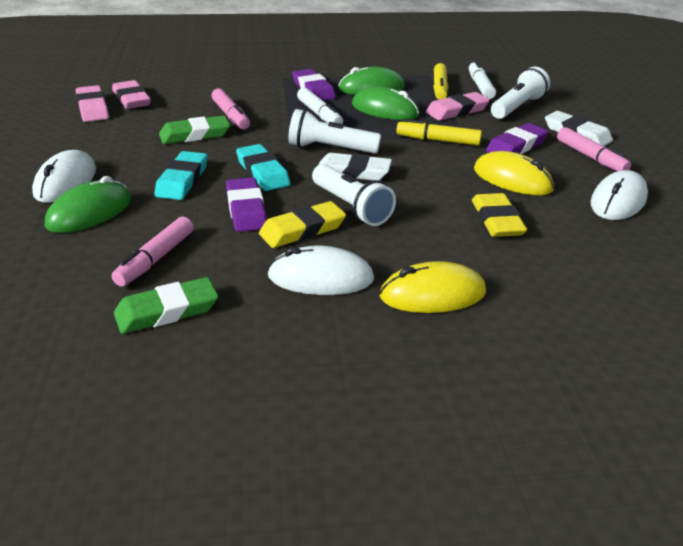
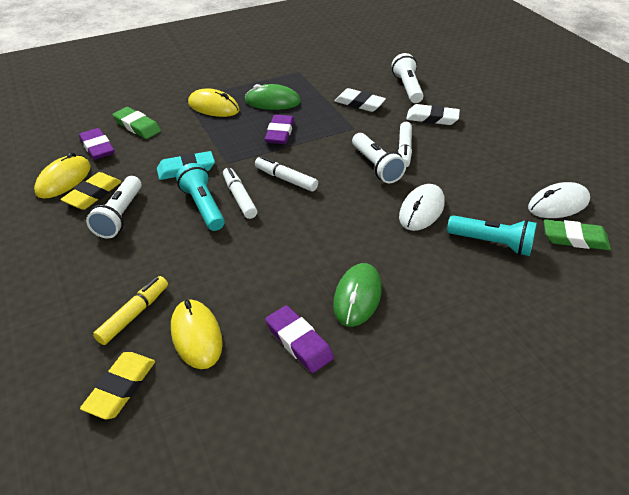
green mouse: 3 -> 2
pink eraser: 3 -> 0
pink marker: 3 -> 0
turquoise eraser: 2 -> 1
turquoise flashlight: 0 -> 2
white marker: 2 -> 3
white mouse: 3 -> 2
yellow marker: 2 -> 1
yellow mouse: 2 -> 3

